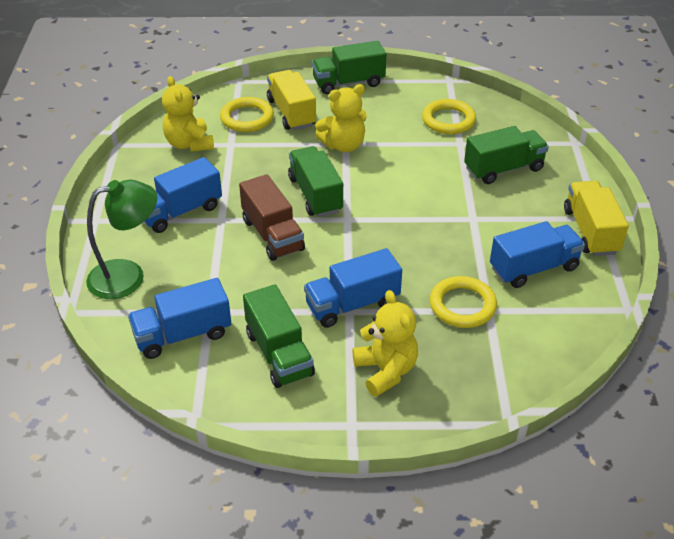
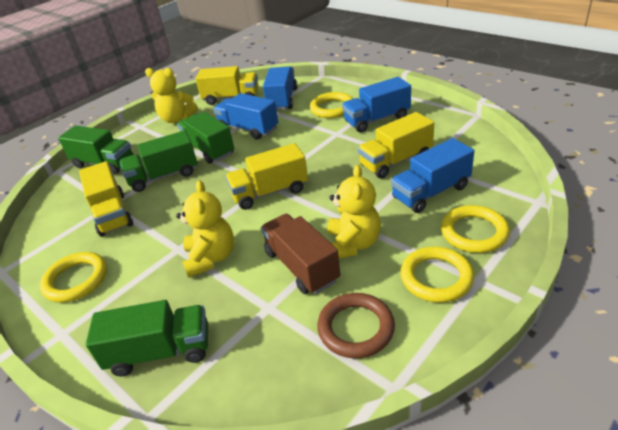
brown ring: 0 -> 1
green lamp: 1 -> 0
yellow ring: 3 -> 4
yellow truck: 2 -> 4

